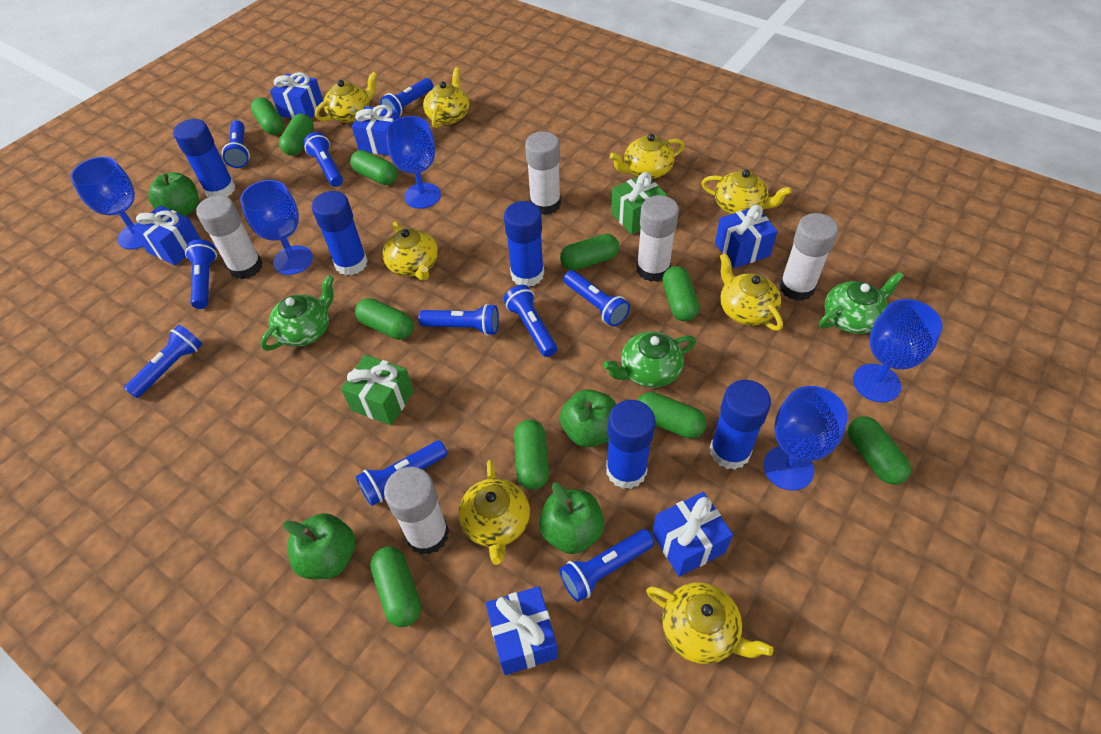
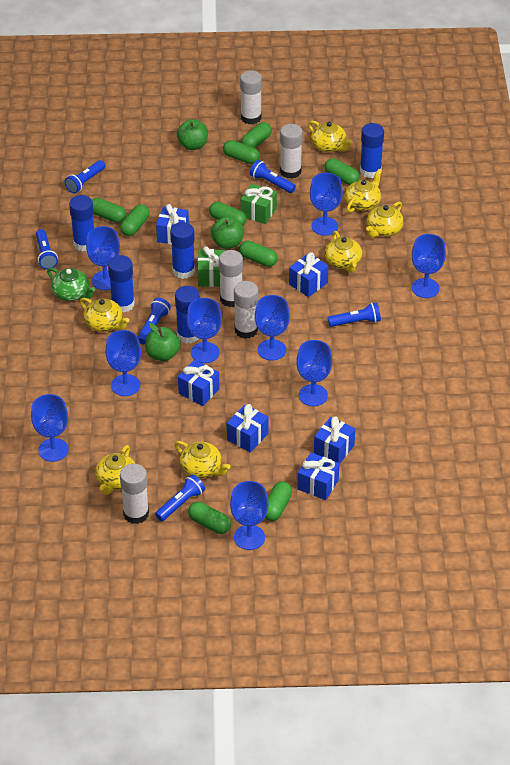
blue flashlight: 10 -> 6
blue goblet: 5 -> 9
green apple: 4 -> 3
green capsule: 10 -> 9
green teapot: 3 -> 1
yellow teapot: 8 -> 7

